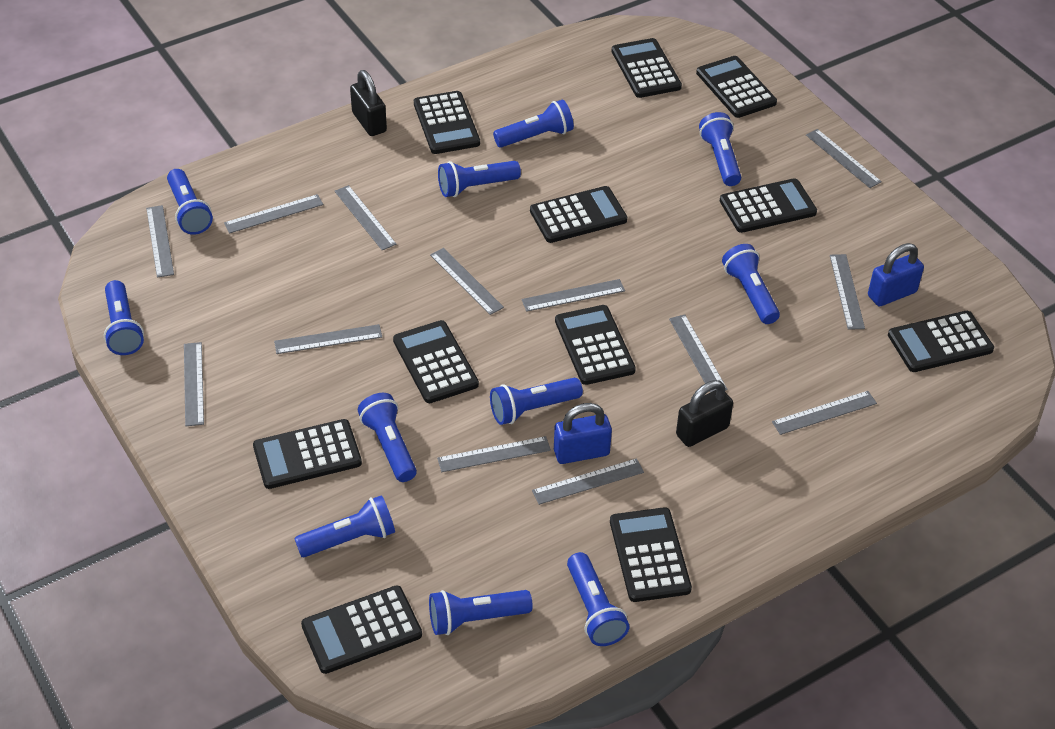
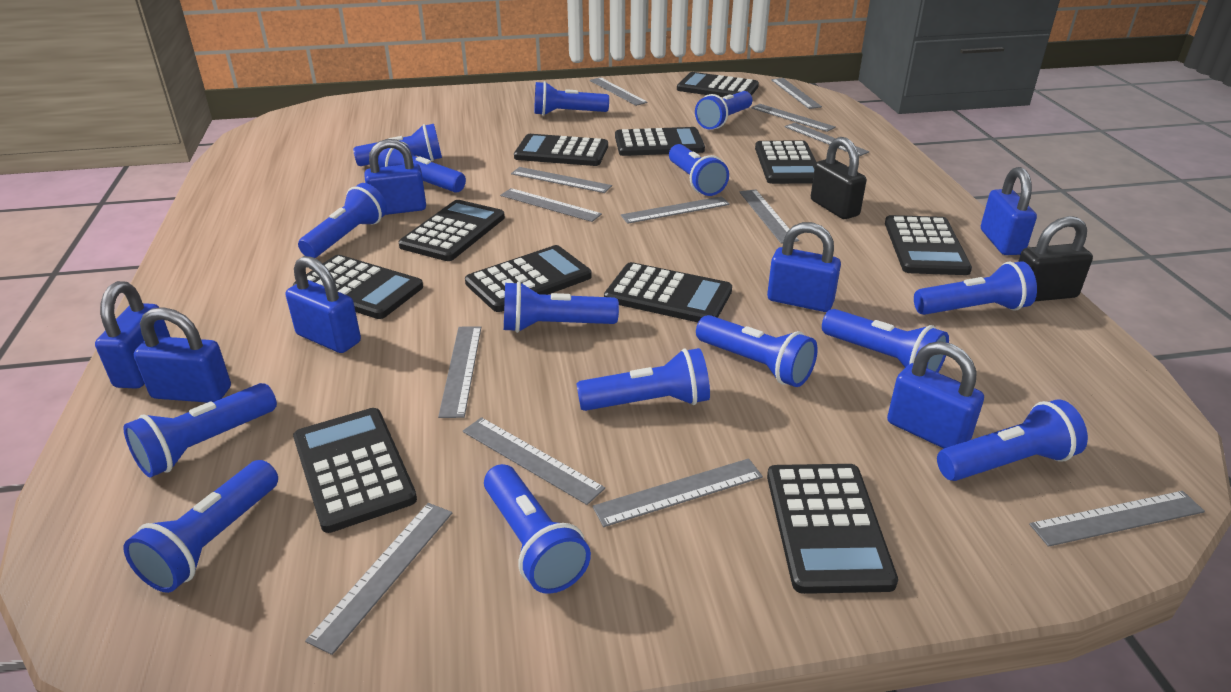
blue flashlight: 11 -> 15
blue padlock: 2 -> 7

